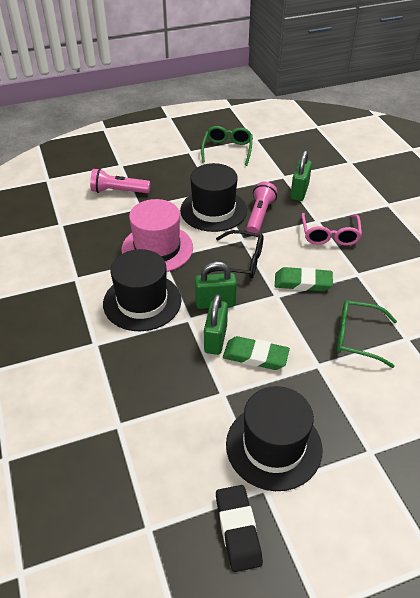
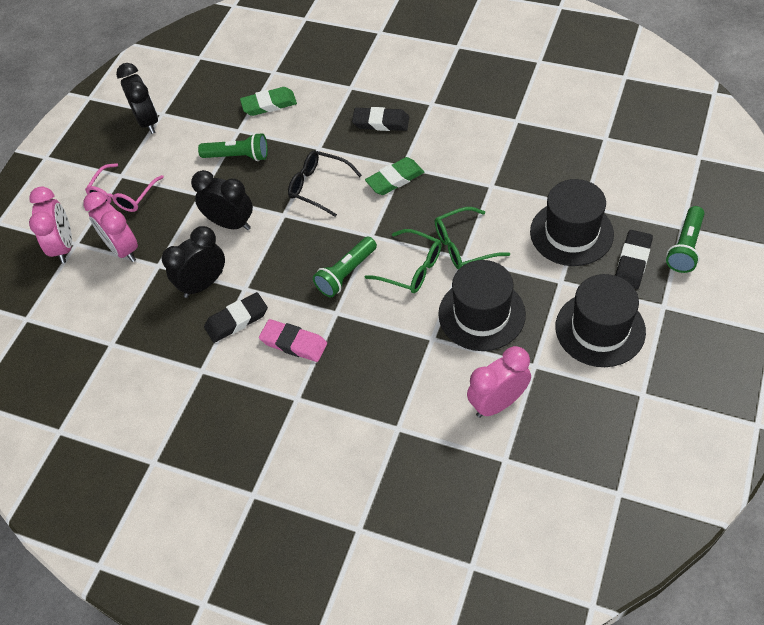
black clock: 0 -> 3
black eraser: 1 -> 3
green flashlight: 0 -> 3
green padlock: 3 -> 0
pink clock: 0 -> 3
pink eraser: 0 -> 1
pink flashlight: 2 -> 0
pink hat: 1 -> 0

